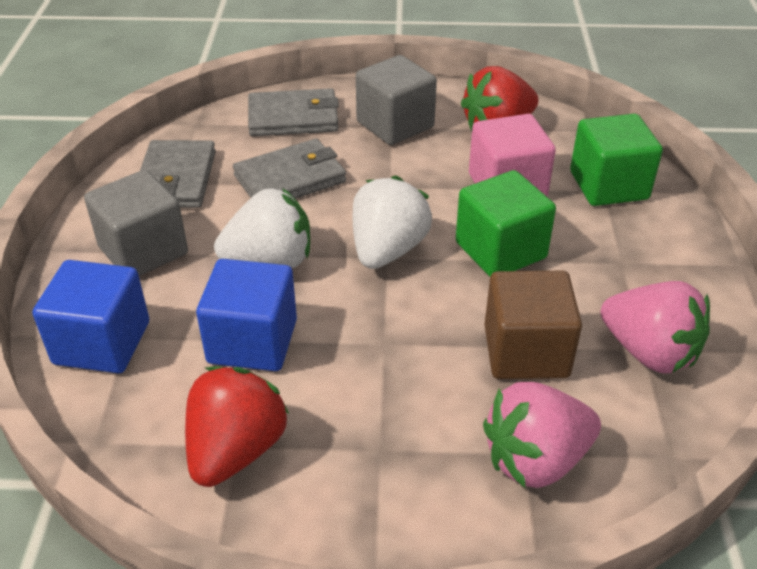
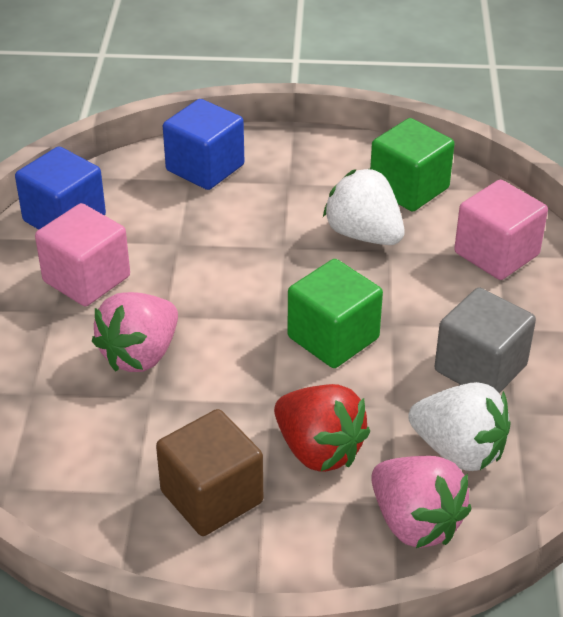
grey cube: 2 -> 1
grey wallet: 3 -> 0
pink cube: 1 -> 2
red strawberry: 2 -> 1

